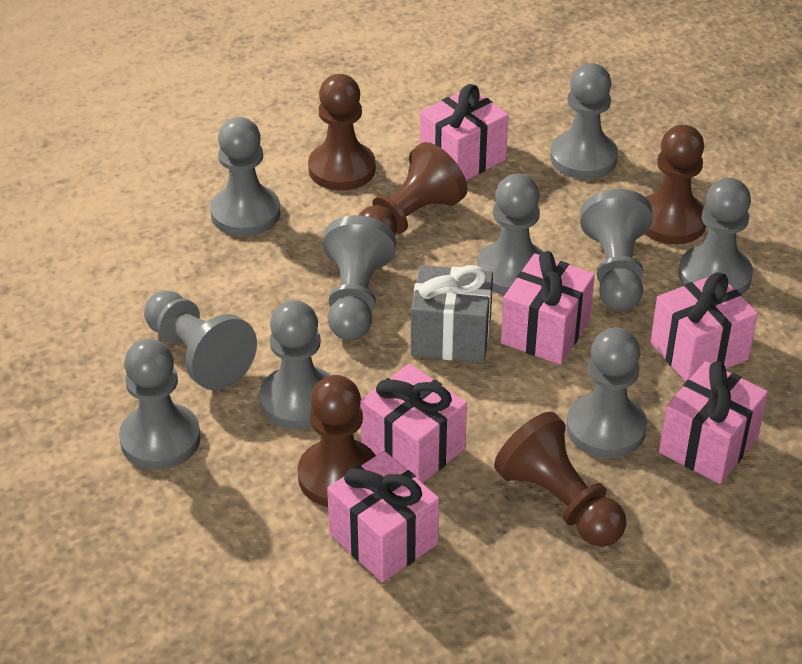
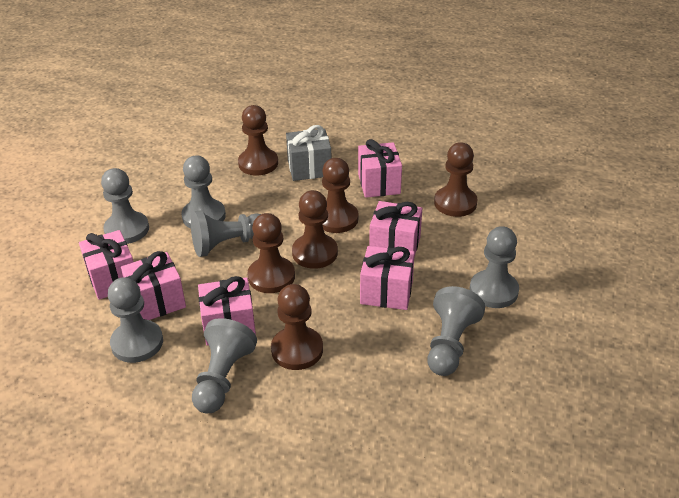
brown pawn: 5 -> 6
grey pawn: 10 -> 7

